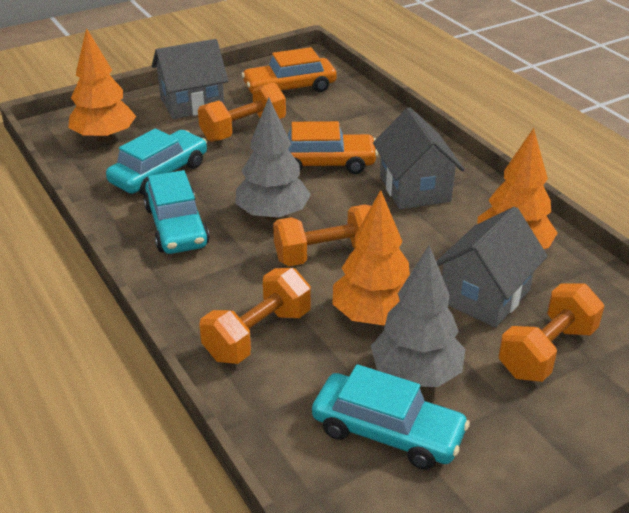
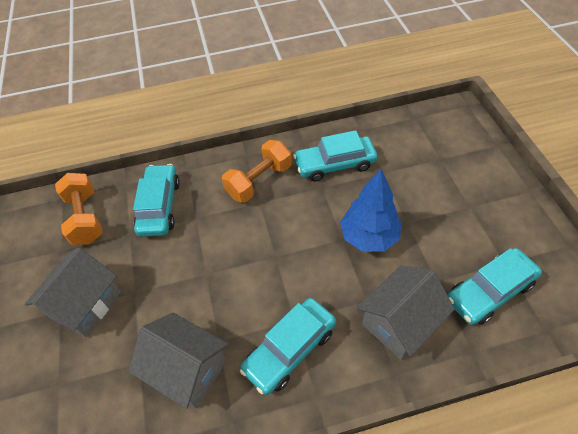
blue tree: 0 -> 1
grey tree: 2 -> 0
orange car: 2 -> 0
orange dumbbell: 4 -> 2
orange tree: 3 -> 0
turquoise car: 3 -> 4

